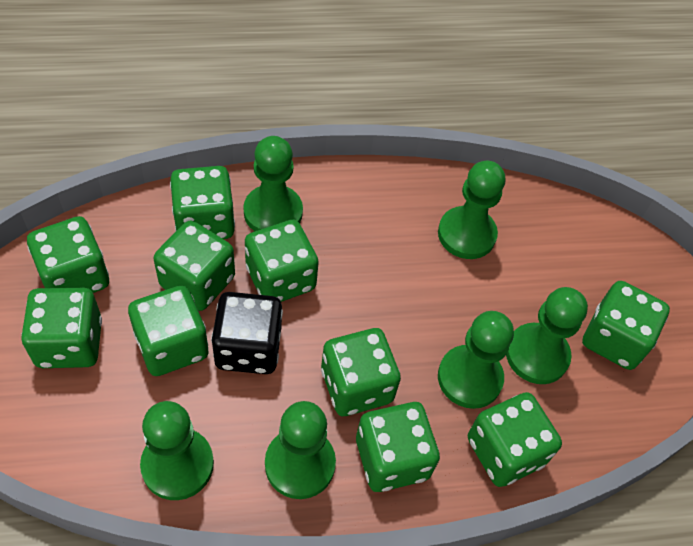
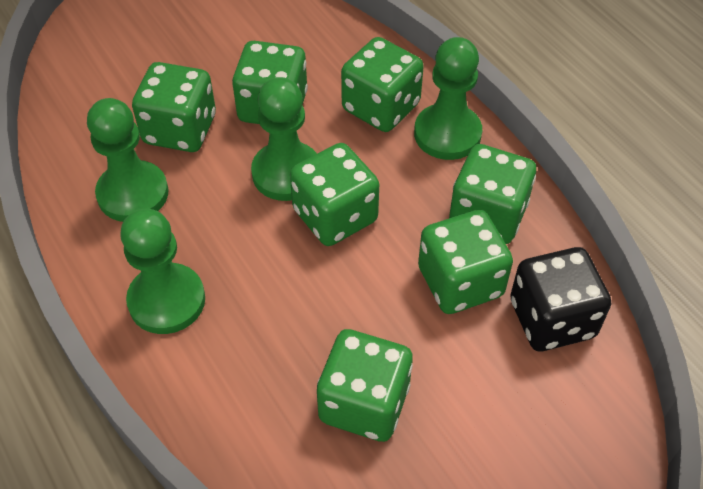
green dice: 10 -> 7
green pawn: 6 -> 4

